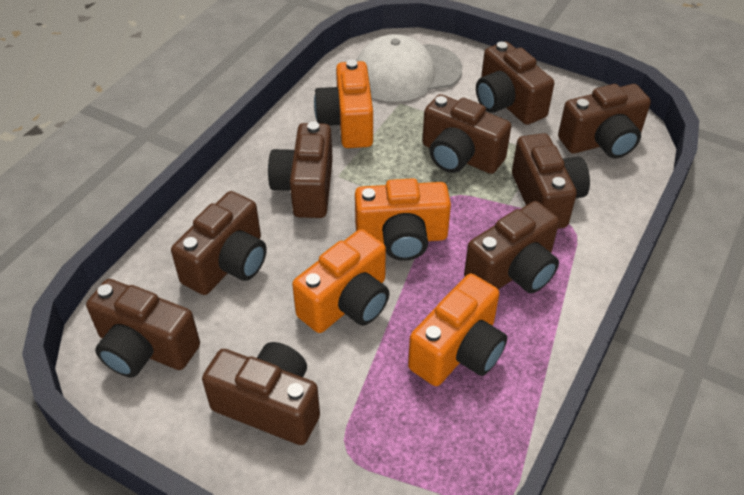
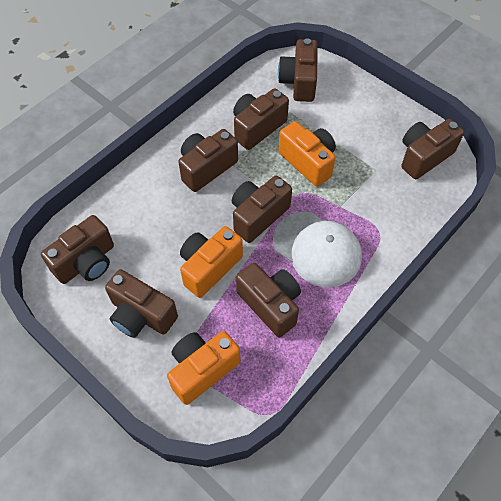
brown camera: 9 -> 8
orange camera: 4 -> 3

